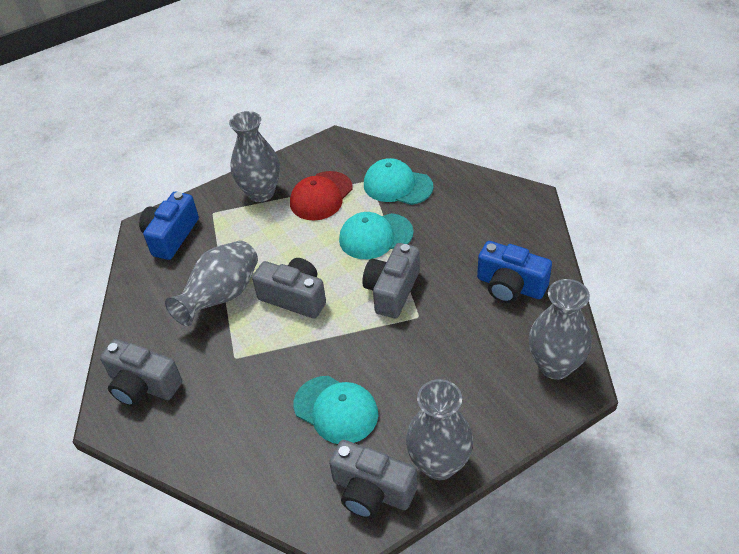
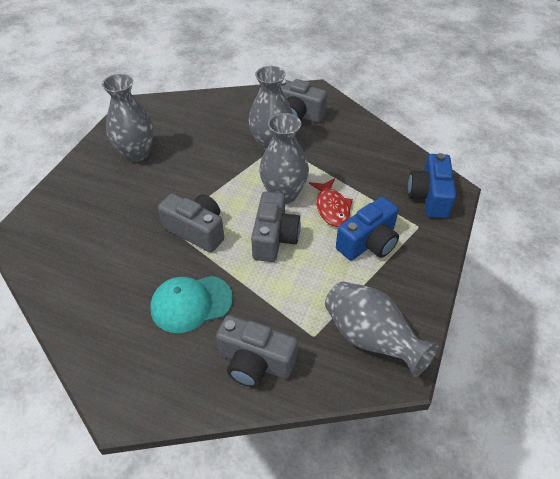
red cap: 1 -> 0
red fish: 0 -> 1
turquoise cap: 3 -> 1

